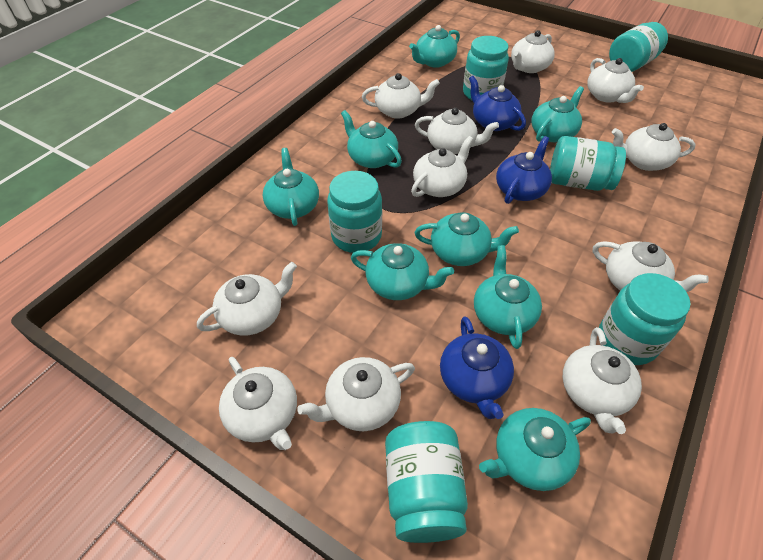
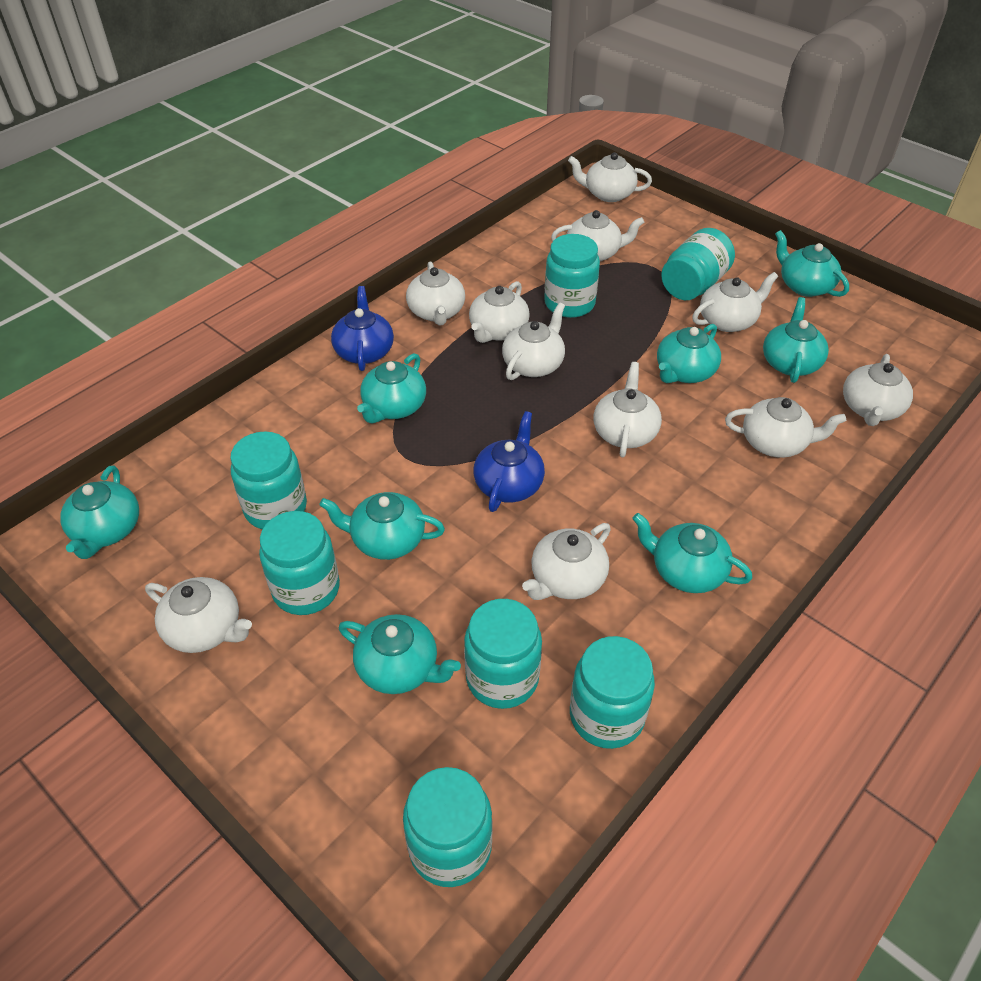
blue teapot: 3 -> 2
turquoise jar: 6 -> 7

